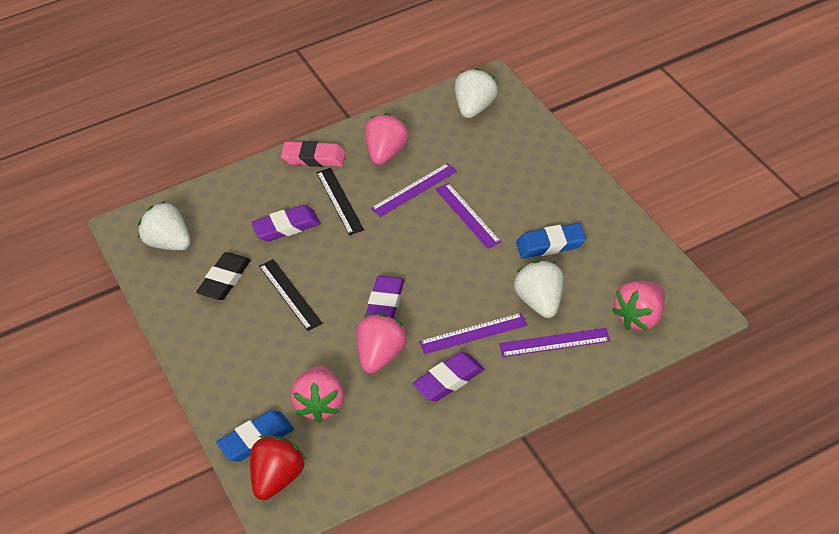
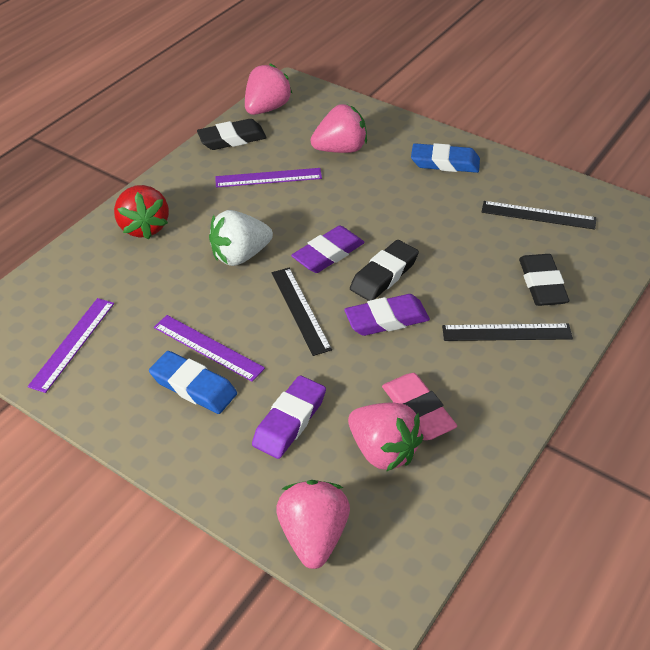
black eraser: 1 -> 3
black ruler: 2 -> 3
purple ruler: 4 -> 3
white strawberry: 3 -> 1

